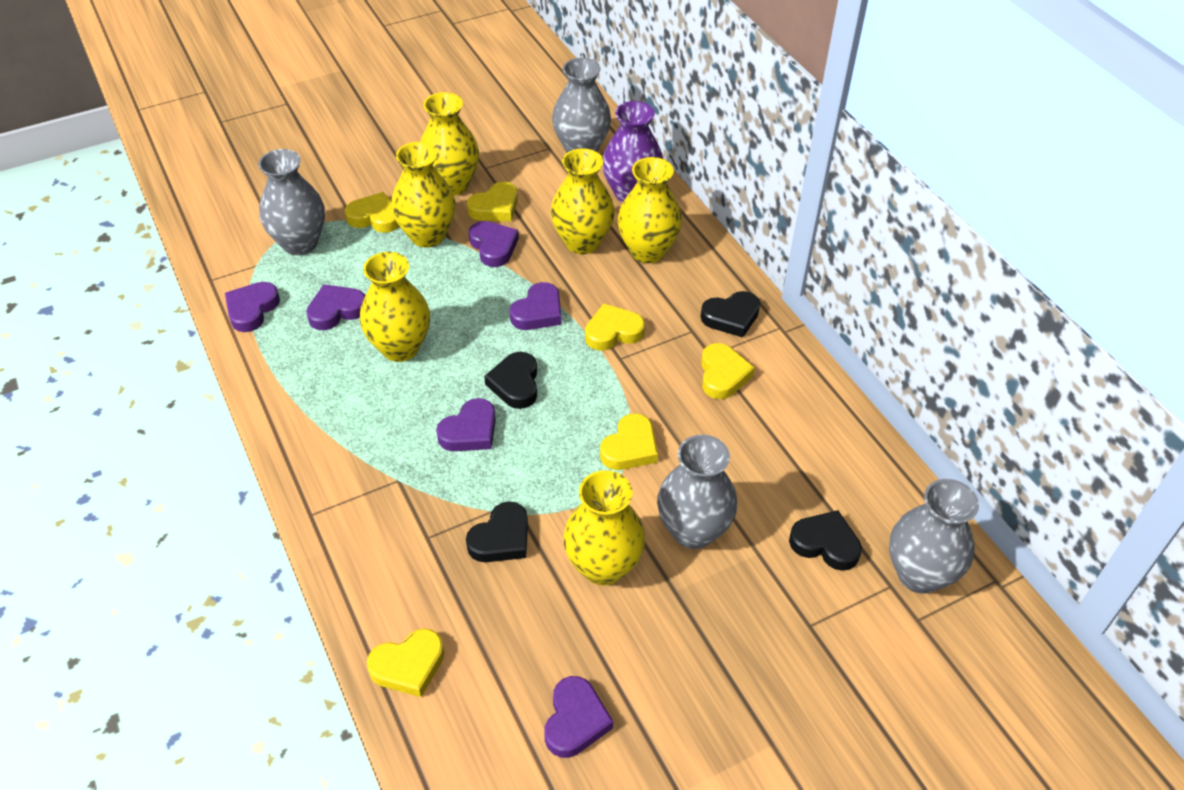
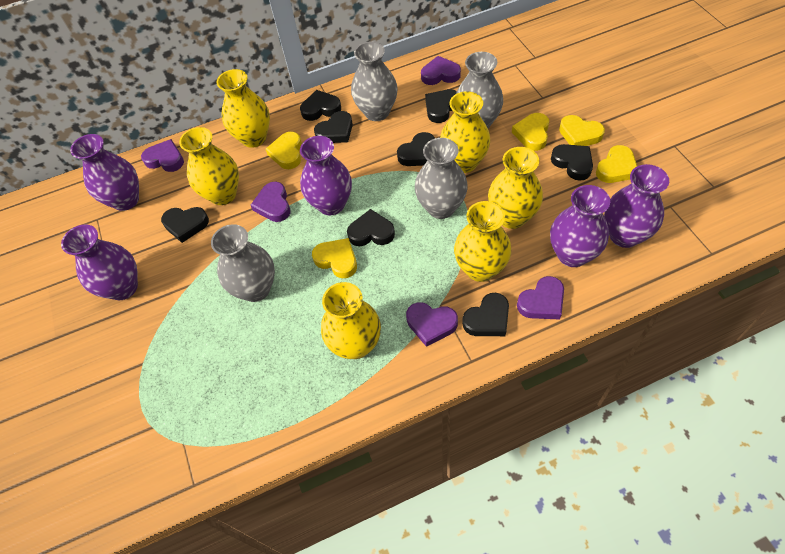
black heart: 4 -> 8
purple heart: 6 -> 5
purple vase: 1 -> 5
yellow heart: 6 -> 5

